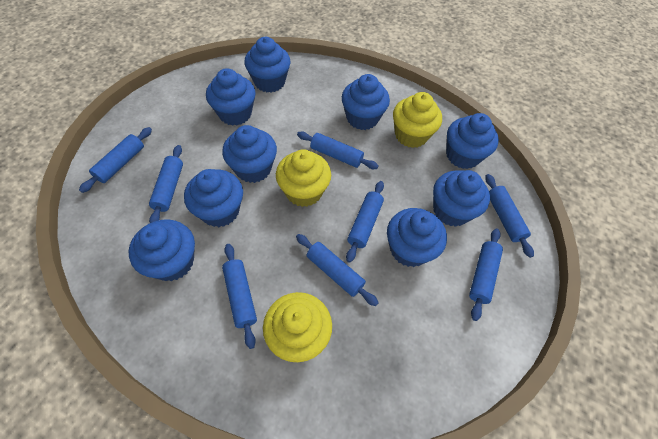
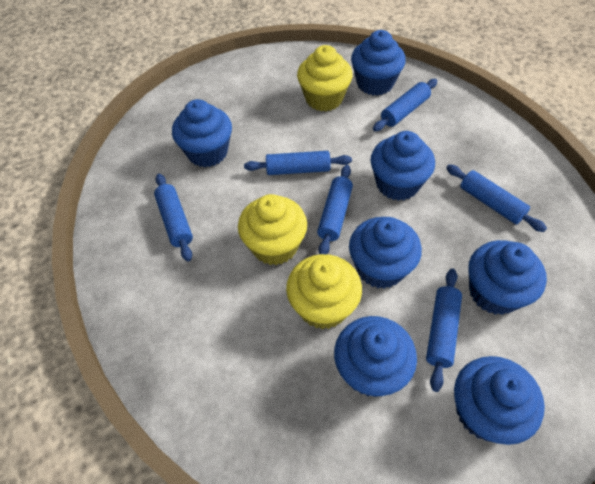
blue cupcake: 9 -> 7
blue rolling pin: 8 -> 6

